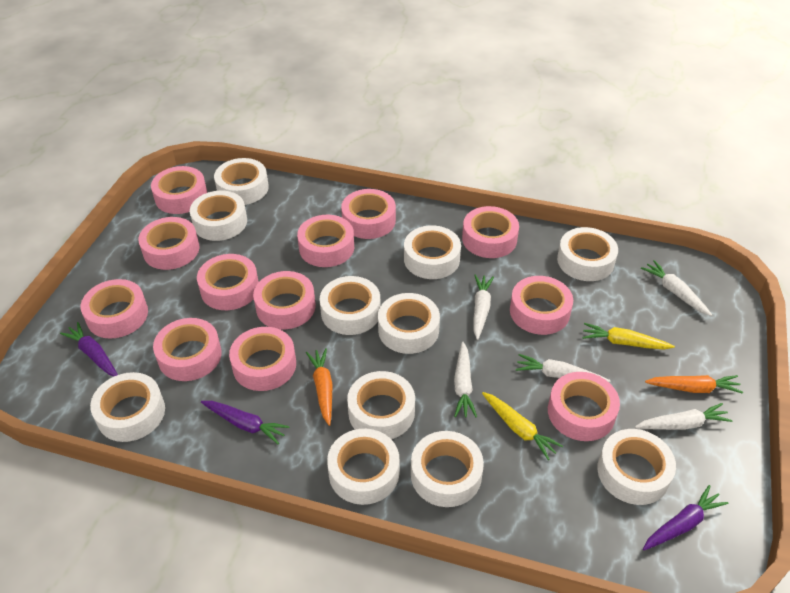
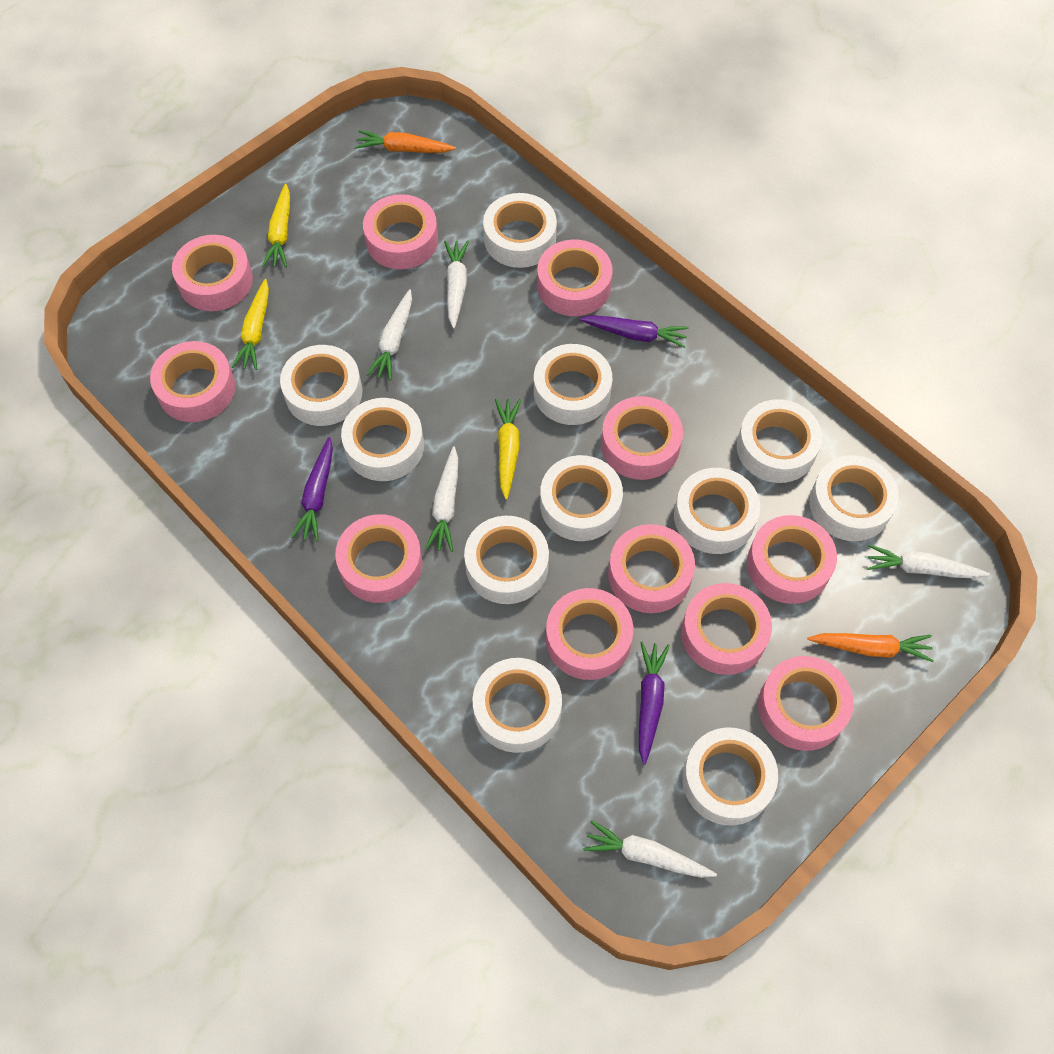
pink tape: 12 -> 11
yellow carrot: 2 -> 3

